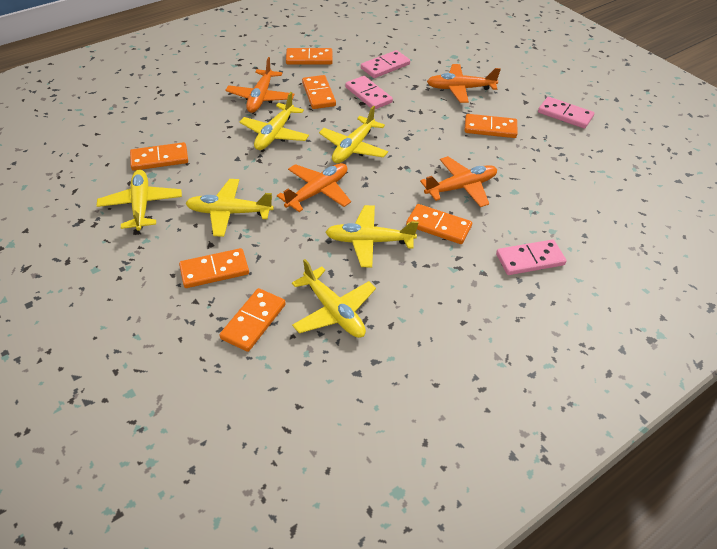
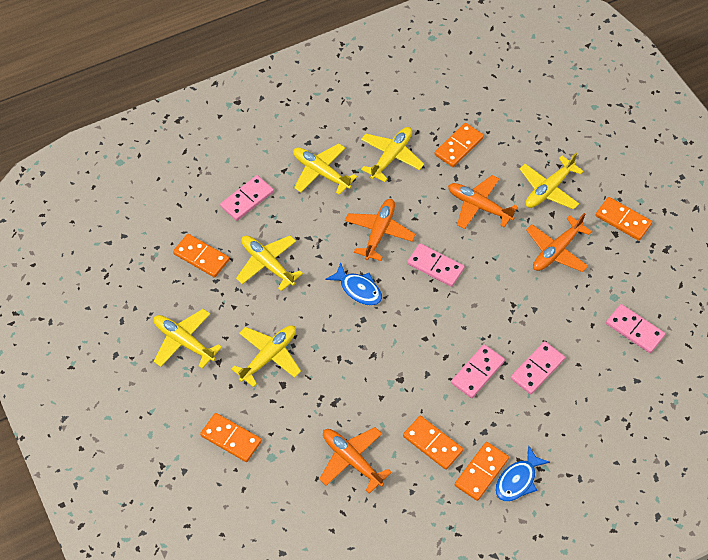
blue fish: 0 -> 2
orange domino: 7 -> 6
pink domino: 4 -> 5

